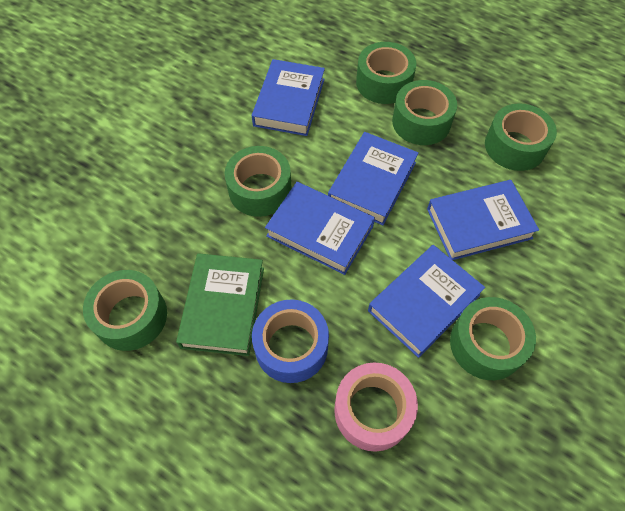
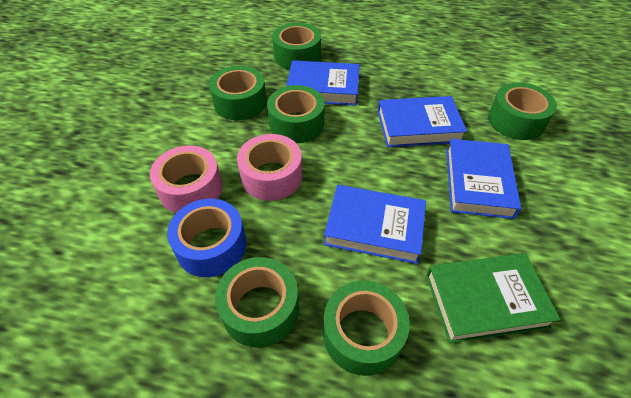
blue book: 5 -> 4
pink tape: 1 -> 2

